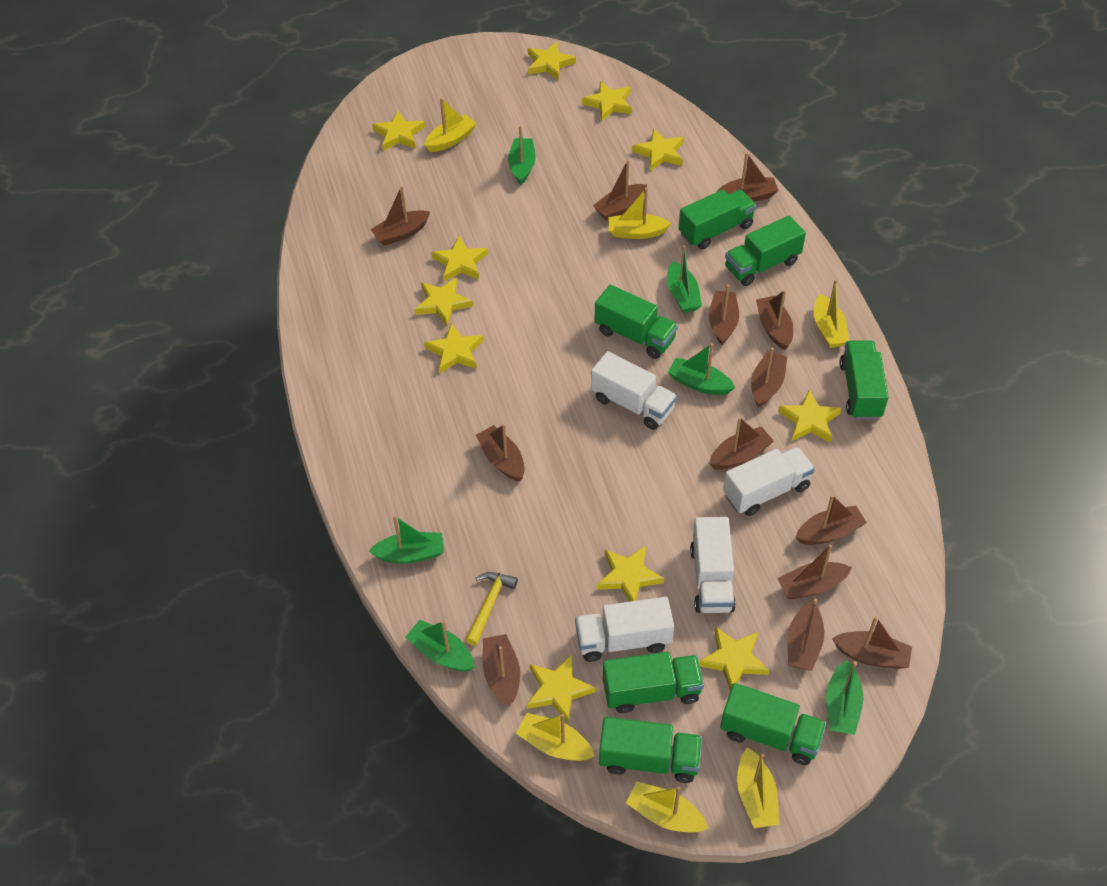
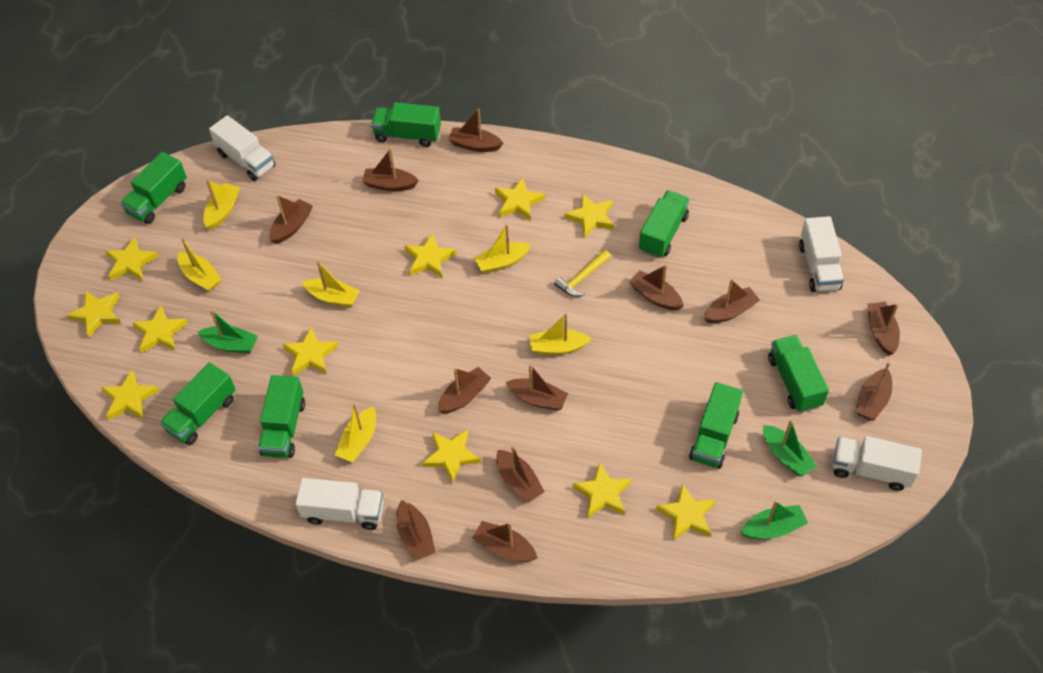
brown boat: 13 -> 12
green boat: 6 -> 3

